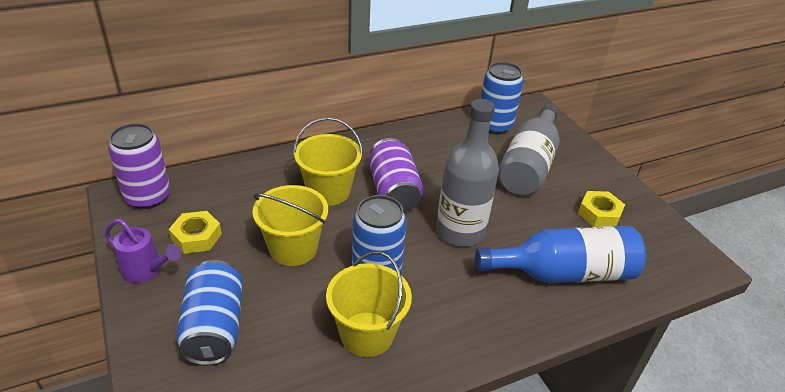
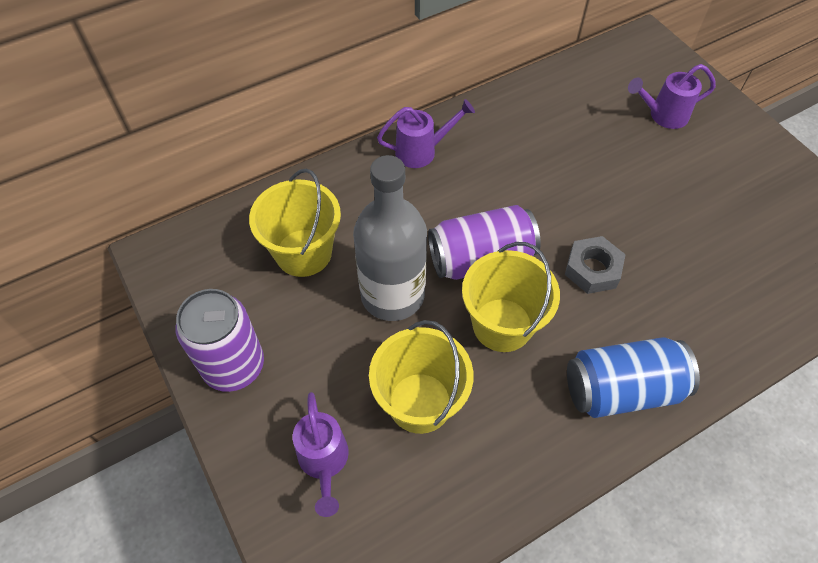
blue bottle: 1 -> 0
blue can: 3 -> 1
grey bottle: 2 -> 1
grey nut: 0 -> 1
purple watering can: 1 -> 3
yellow nut: 2 -> 0

